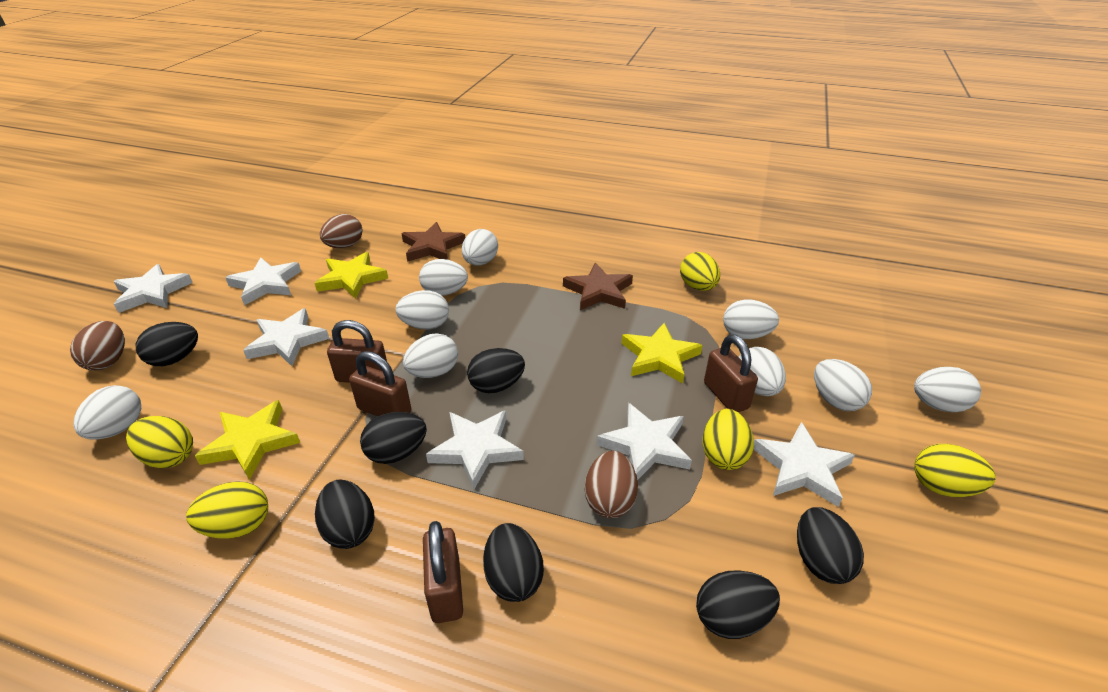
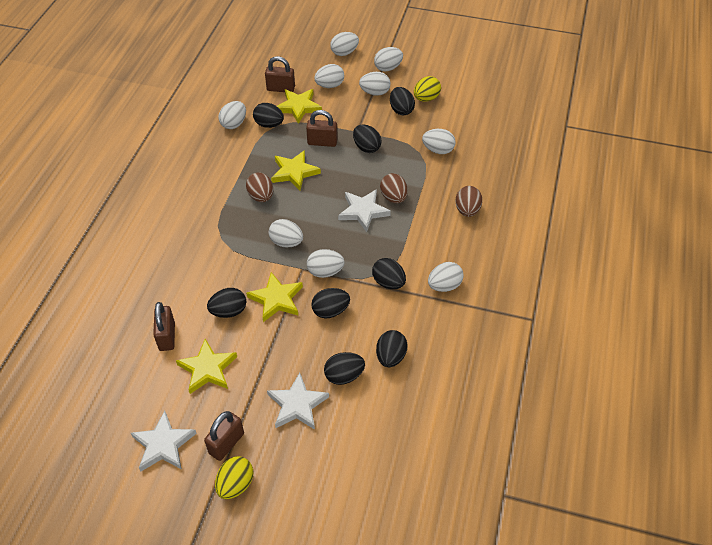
black egg: 7 -> 8
brown star: 2 -> 0
white star: 6 -> 3
yellow egg: 5 -> 2
yellow star: 3 -> 4

